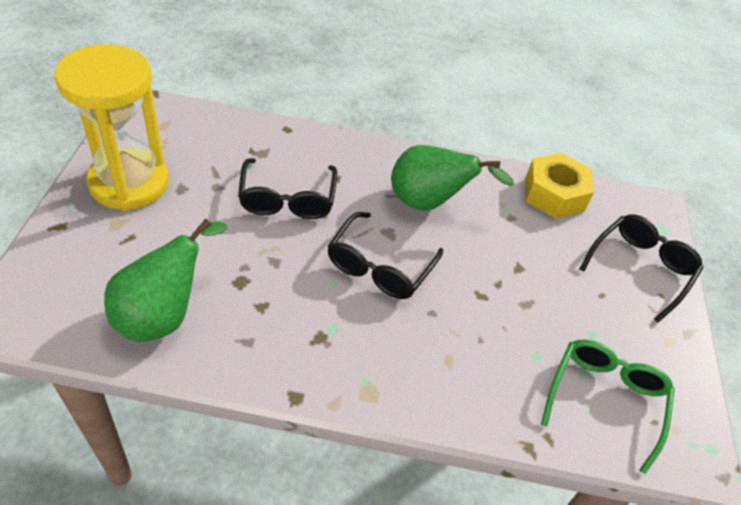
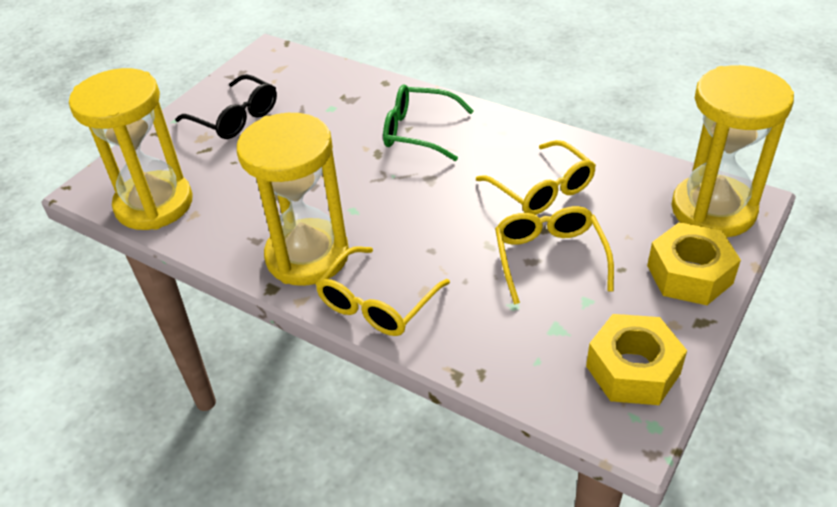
black glasses: 3 -> 1
green pear: 2 -> 0
yellow glasses: 0 -> 3
yellow hourglass: 1 -> 3
yellow nut: 1 -> 2

